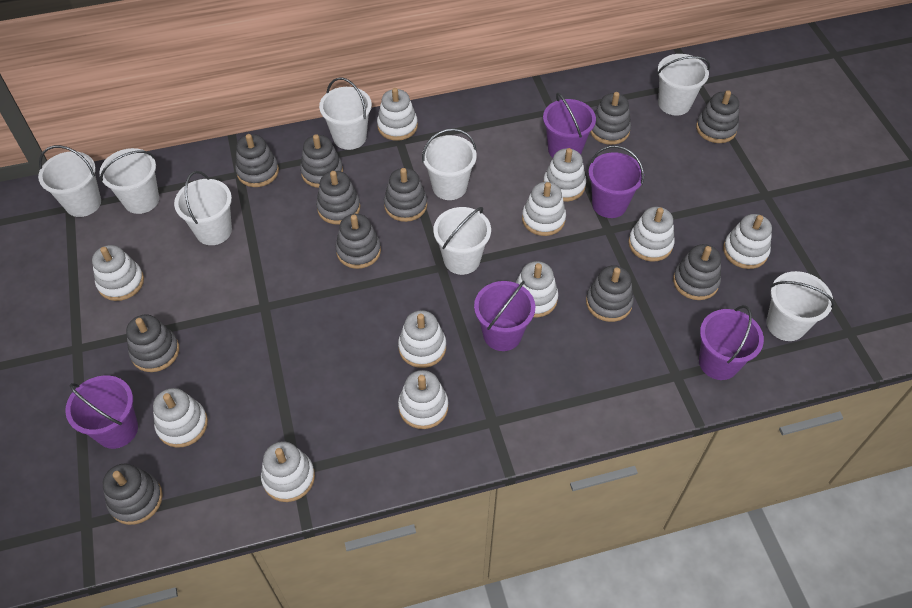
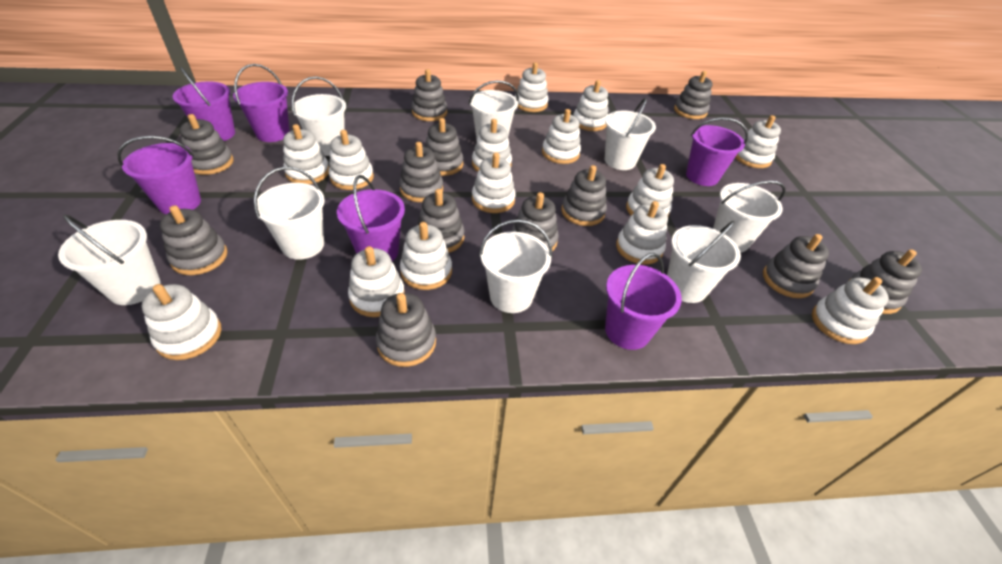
grey stacking toy: 11 -> 12
purple bucket: 5 -> 6
white stacking toy: 11 -> 14

